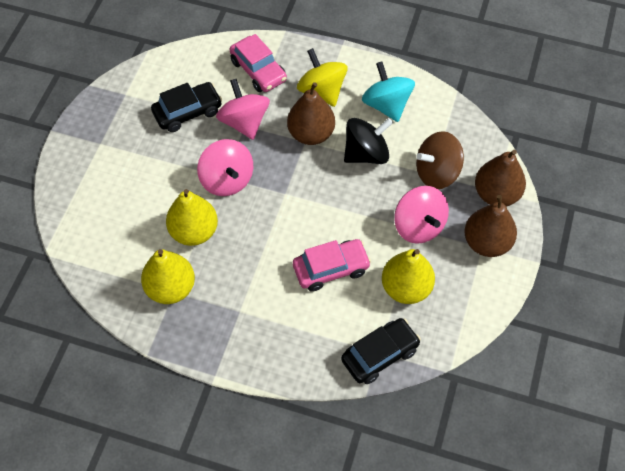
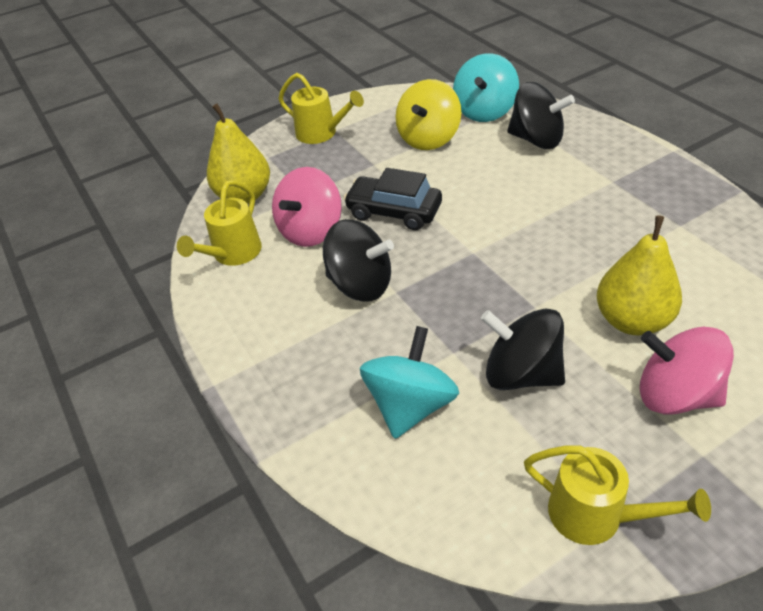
black car: 2 -> 1
black spinning top: 1 -> 3
brown pear: 3 -> 0
brown spinning top: 1 -> 0
pink car: 2 -> 0
pink spinning top: 3 -> 2
turquoise spinning top: 1 -> 2
yellow pear: 3 -> 2
yellow watering can: 0 -> 3

